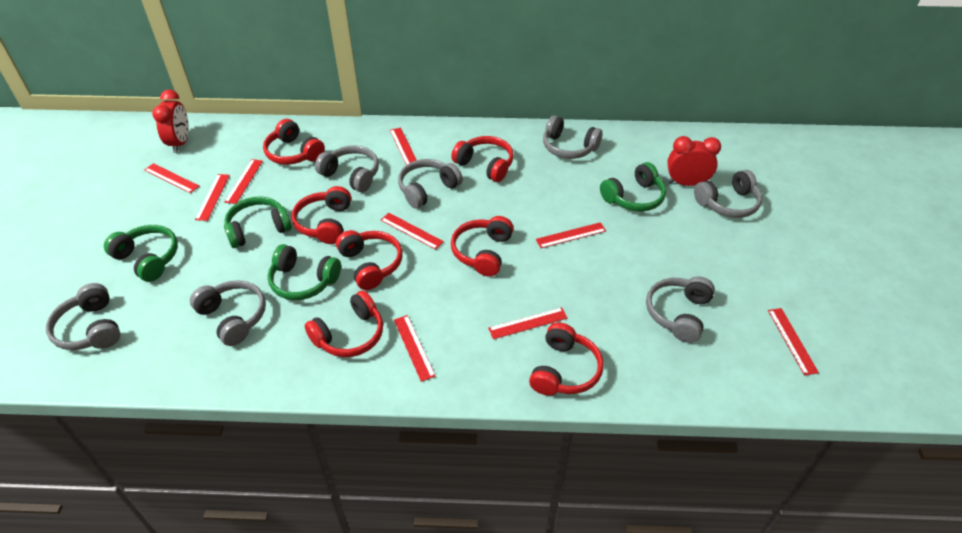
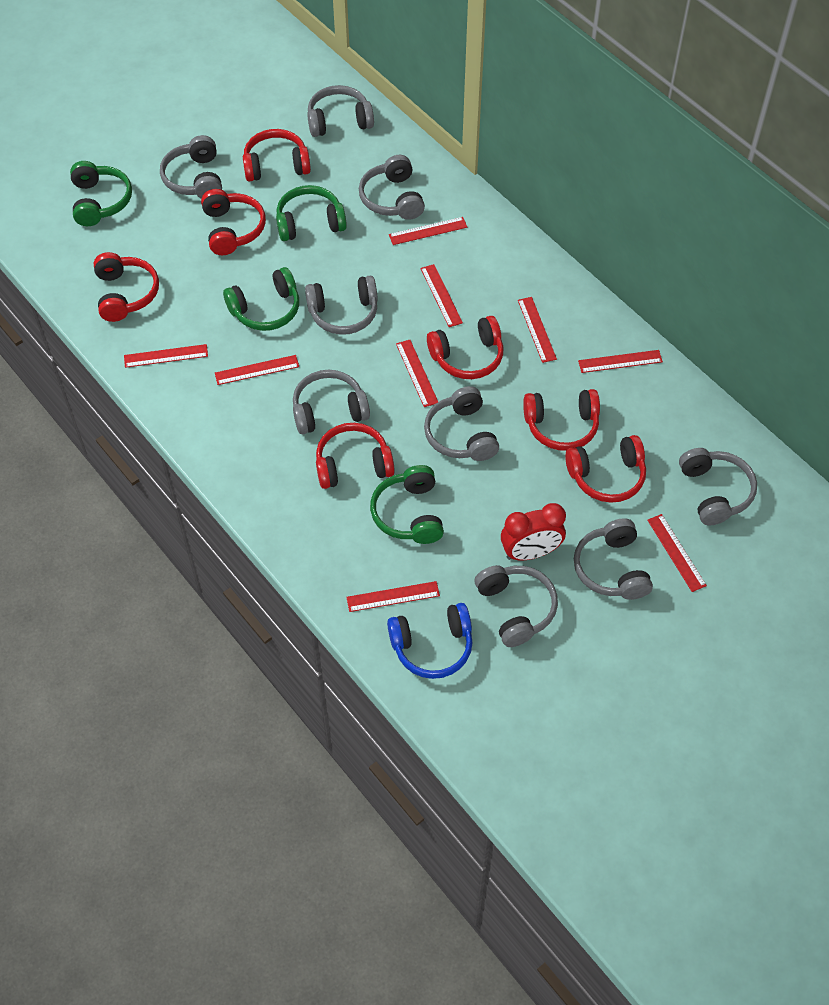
blue headphones: 0 -> 1
grey headphones: 7 -> 9
red clock: 2 -> 1

